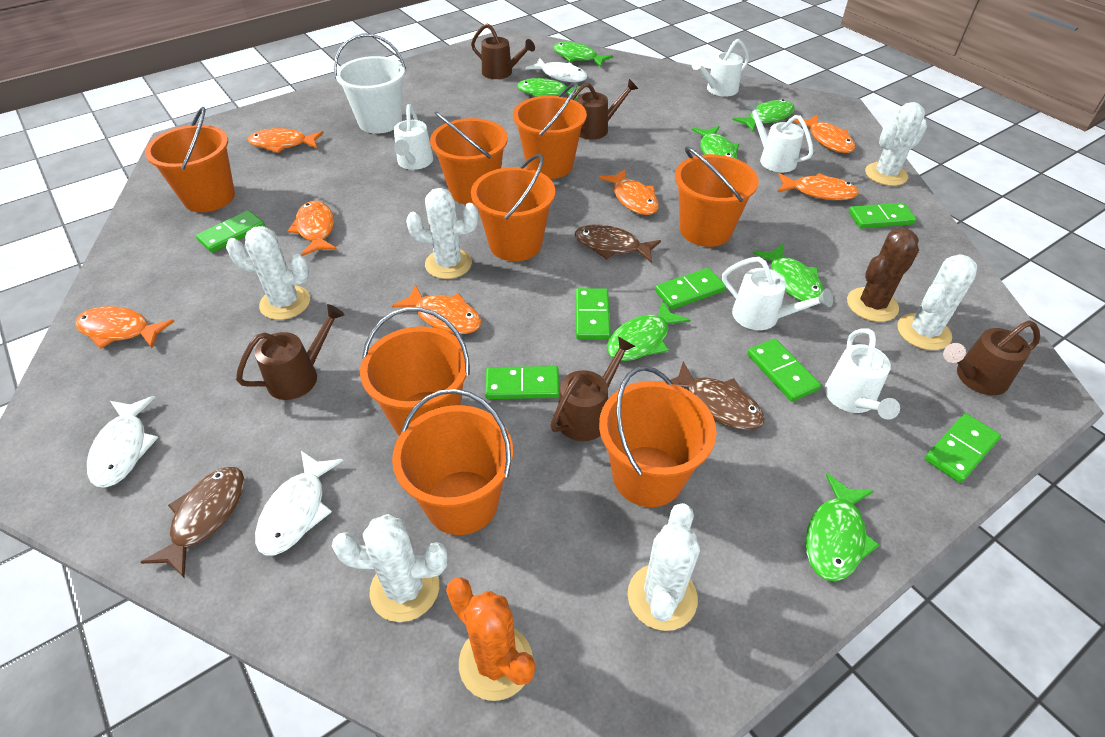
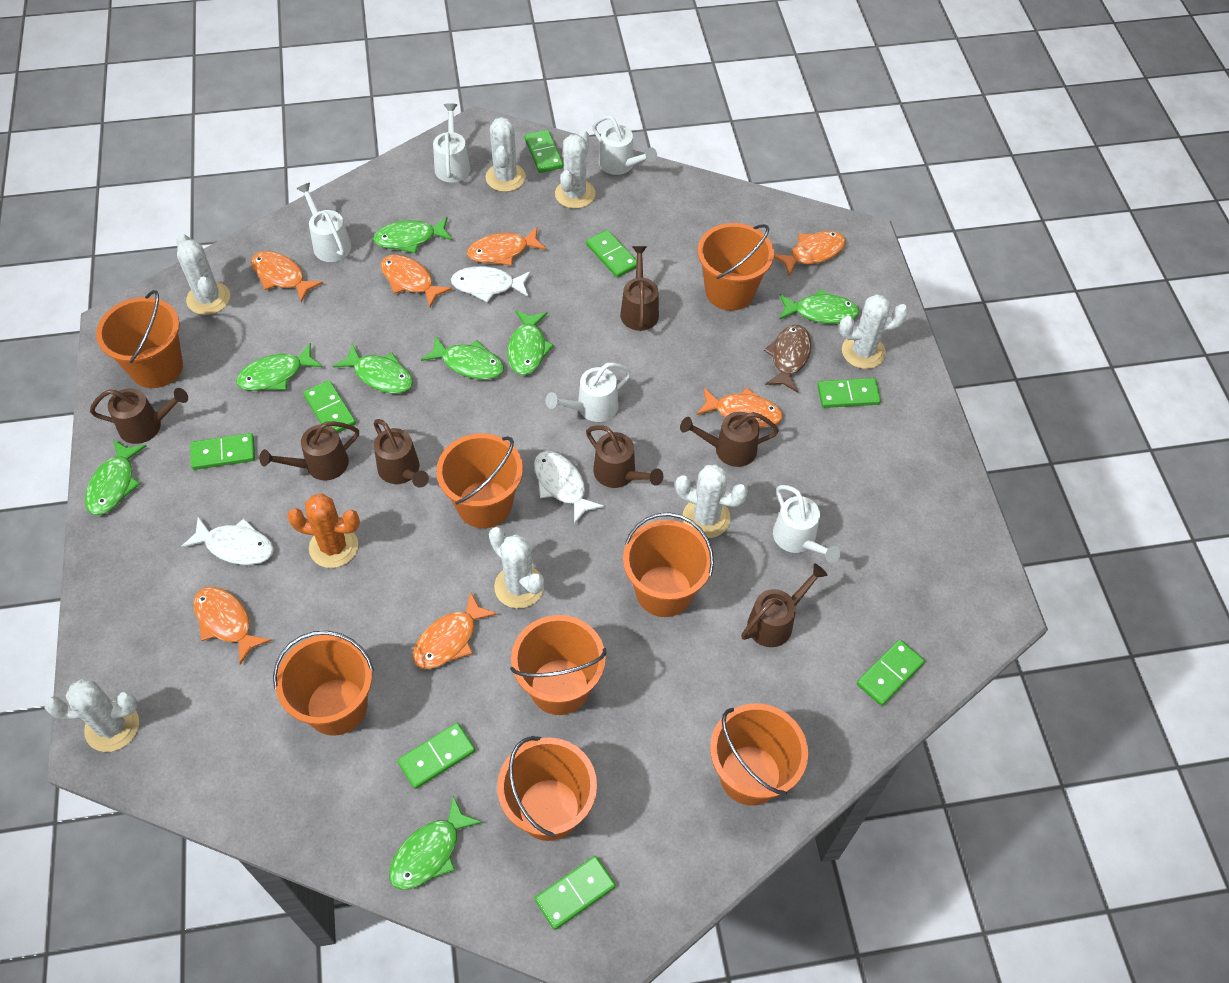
brown cactus: 1 -> 0
brown fish: 3 -> 1
brown watering can: 5 -> 7
green domino: 7 -> 8
green fish: 7 -> 8
white bucket: 1 -> 0
white cactus: 6 -> 7

